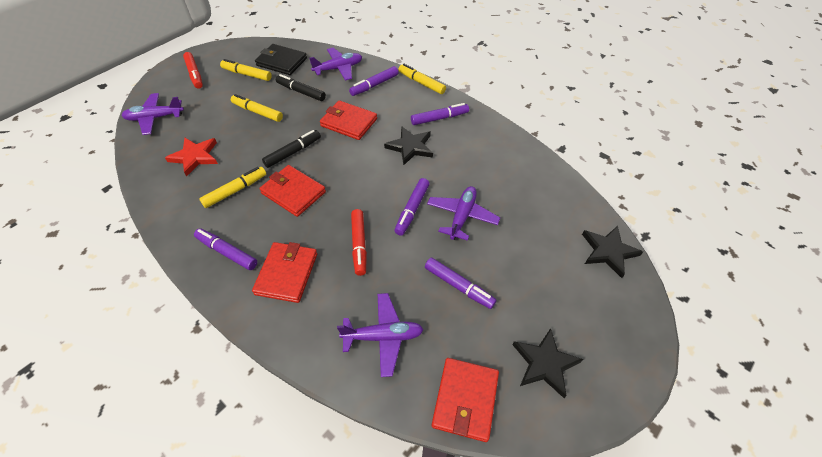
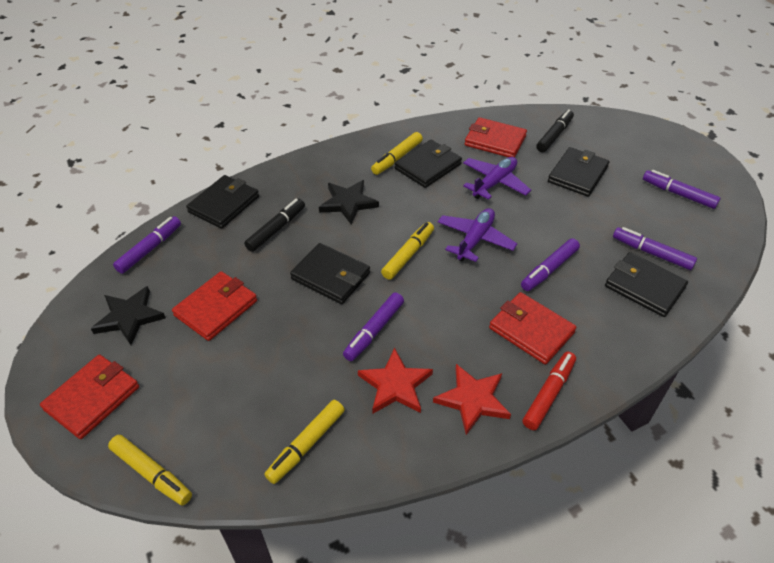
black star: 3 -> 2
black wallet: 1 -> 5
purple plane: 4 -> 2
red marker: 2 -> 1
red star: 1 -> 2

